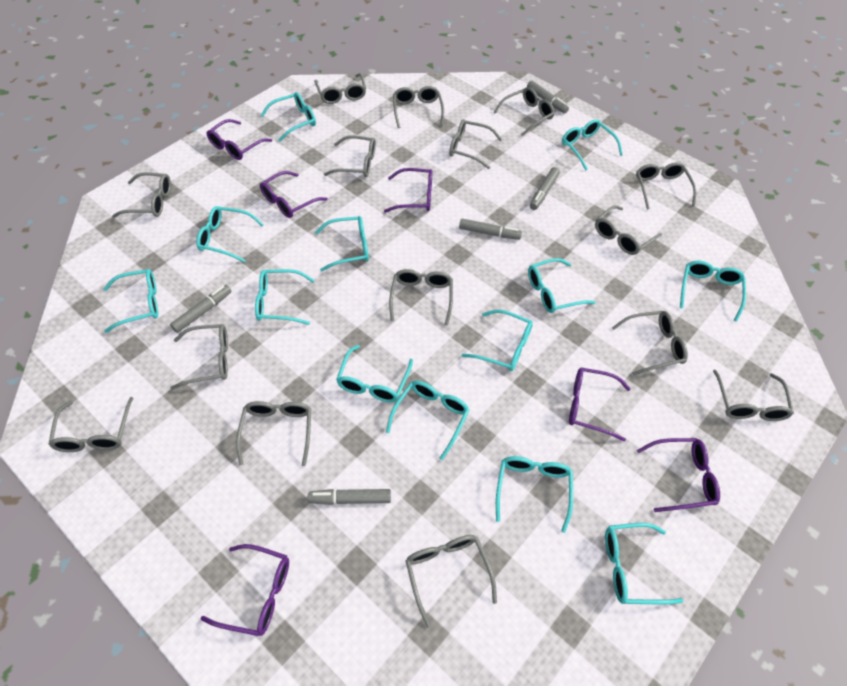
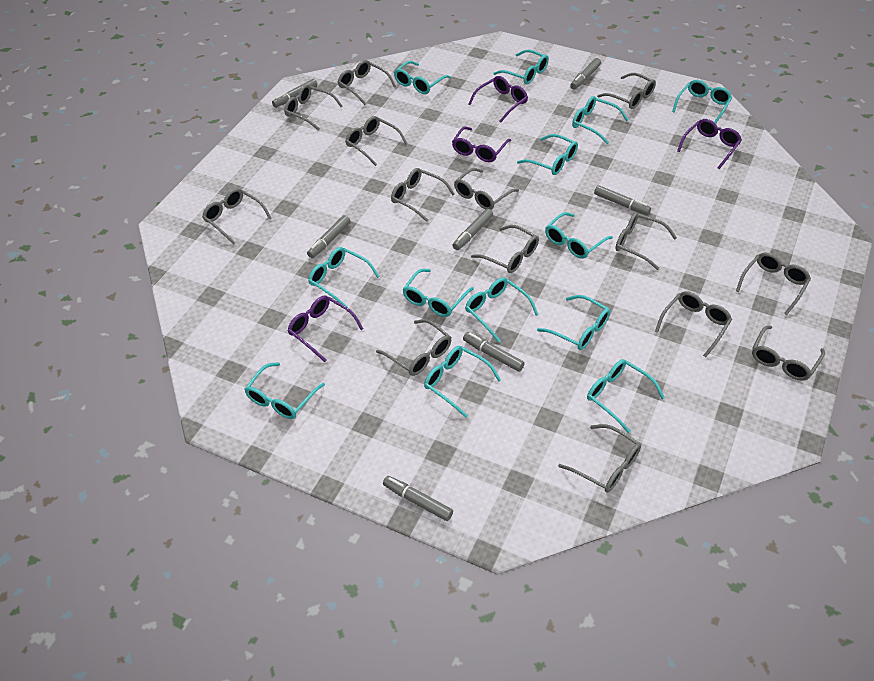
grey glasses: 15 -> 14
grey marker: 5 -> 7
purple glasses: 6 -> 4

